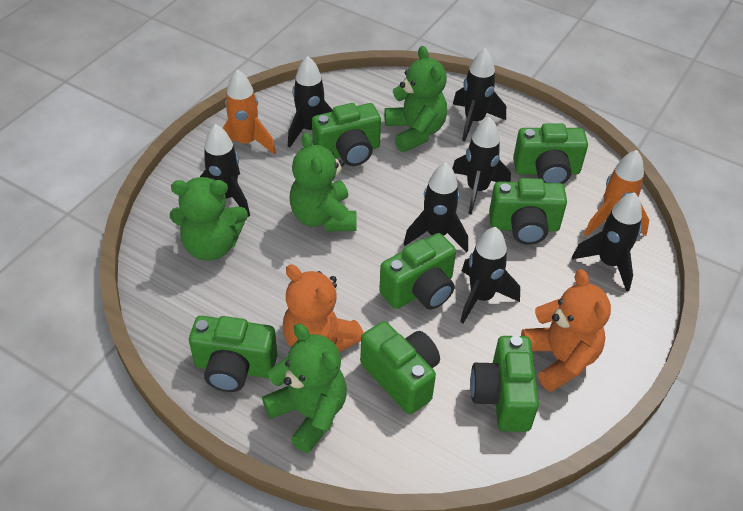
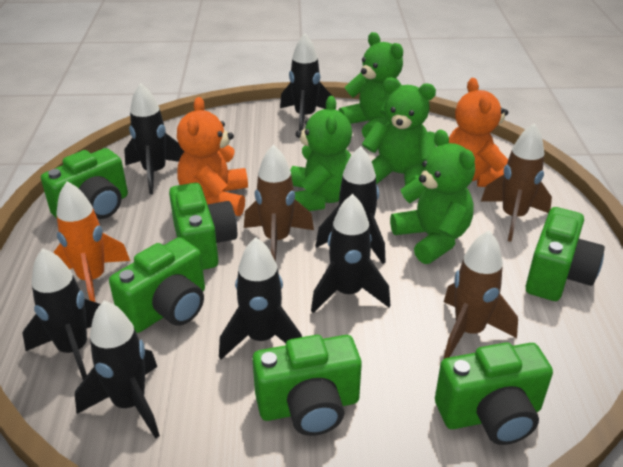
brown rocket: 0 -> 3
green camera: 7 -> 6
orange rocket: 2 -> 1

